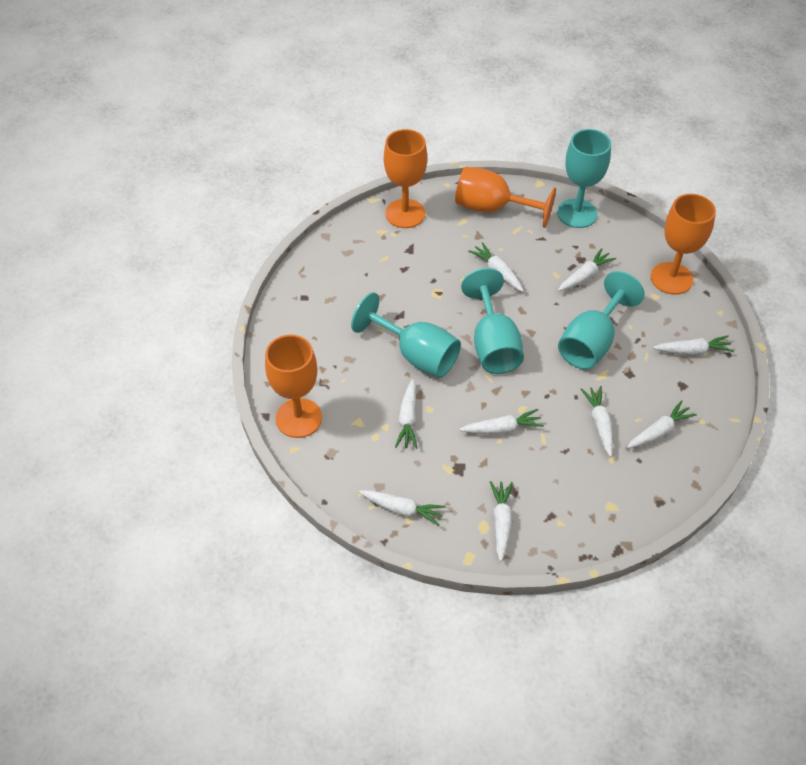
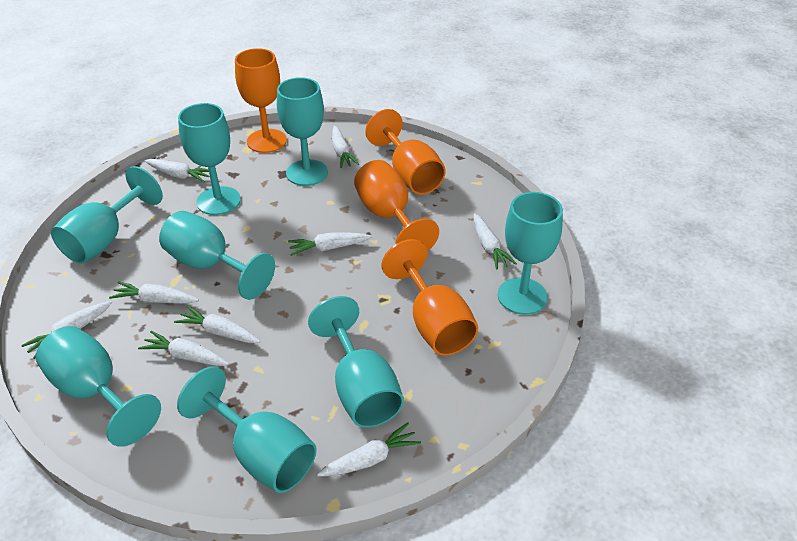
turquoise goblet: 4 -> 8

